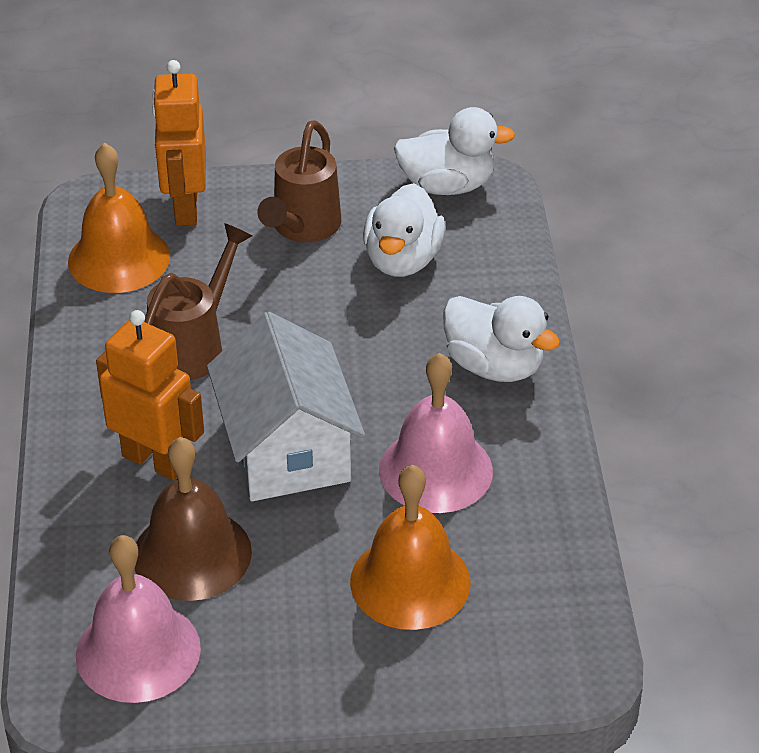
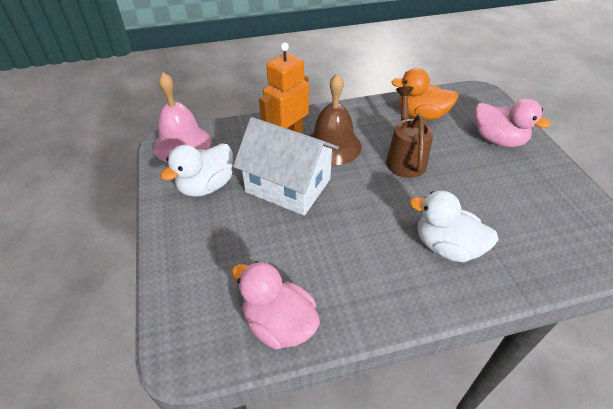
brown watering can: 2 -> 1
orange bell: 2 -> 0
orange duck: 0 -> 1
orange robot: 2 -> 1
pink bell: 2 -> 1
pink duck: 0 -> 2
white duck: 3 -> 2

